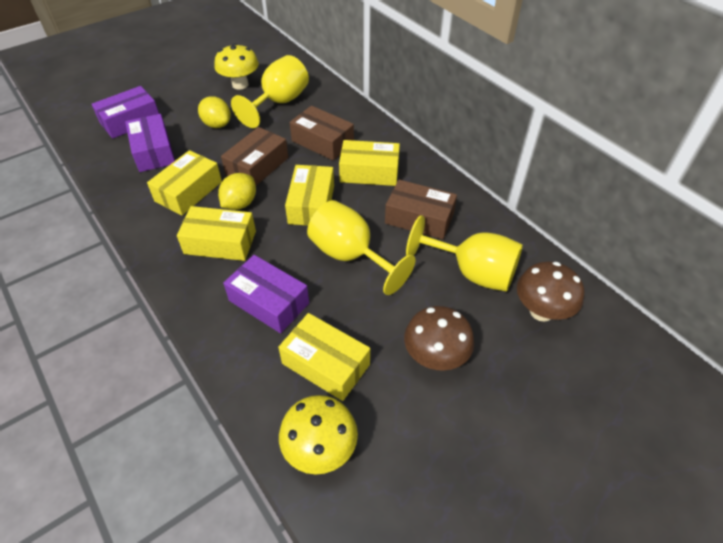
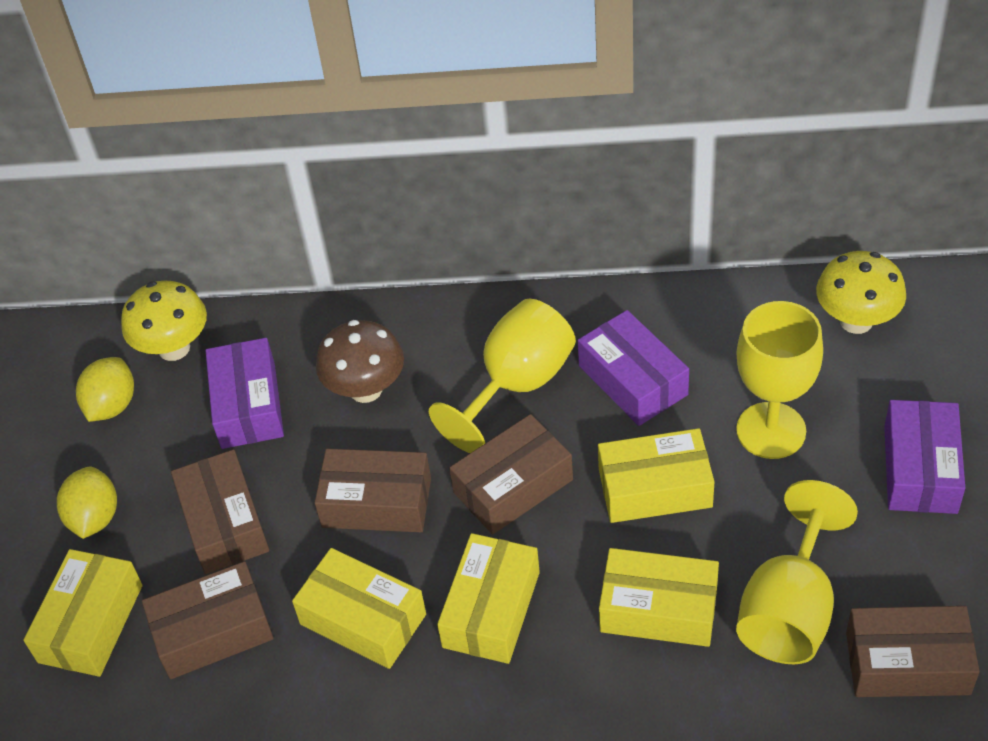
brown box: 3 -> 5
brown mushroom: 2 -> 1

